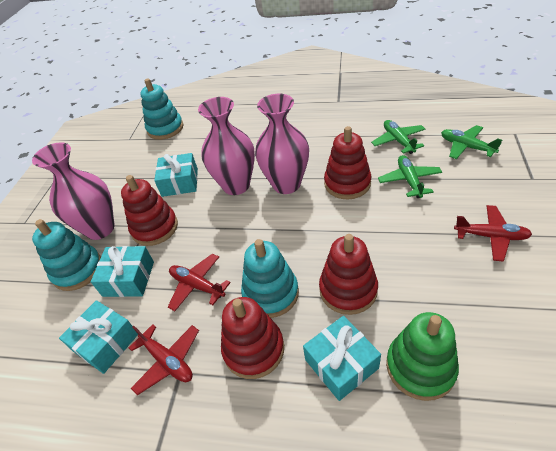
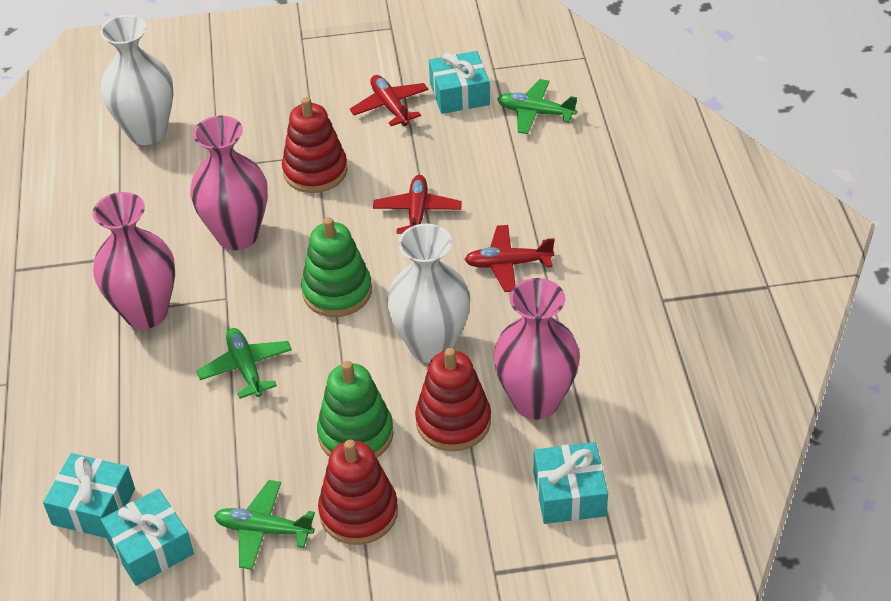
green stacking toy: 1 -> 2
red stacking toy: 4 -> 3
turquoise stacking toy: 3 -> 0
white vase: 0 -> 2

